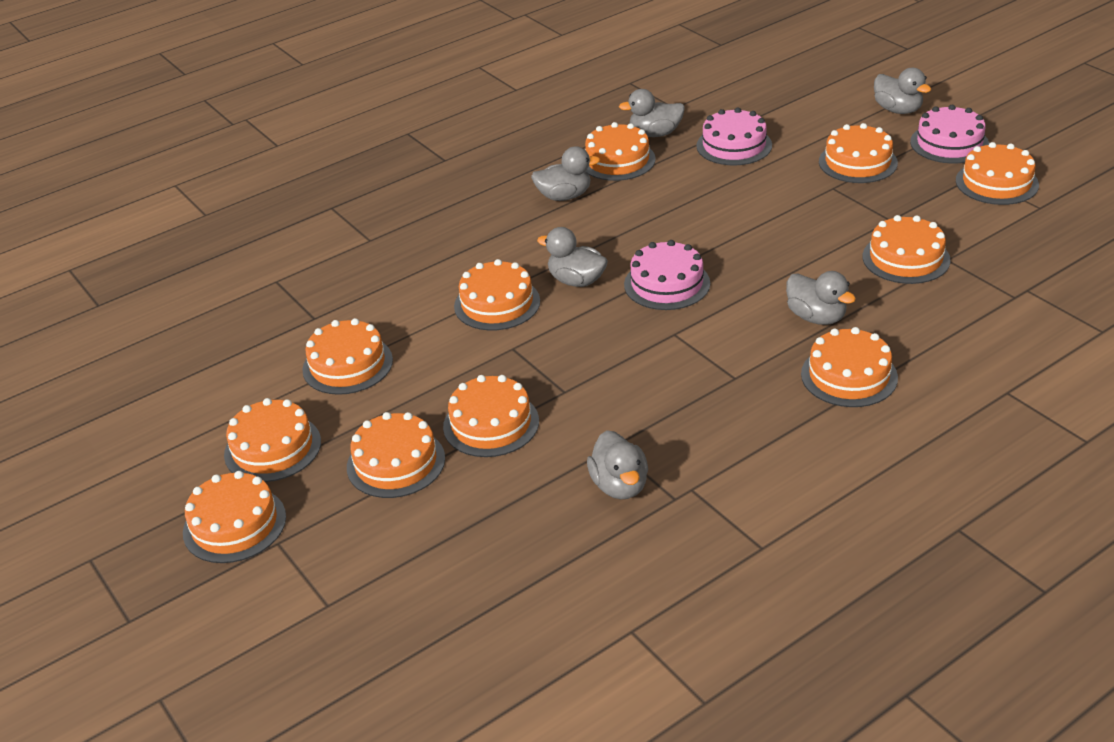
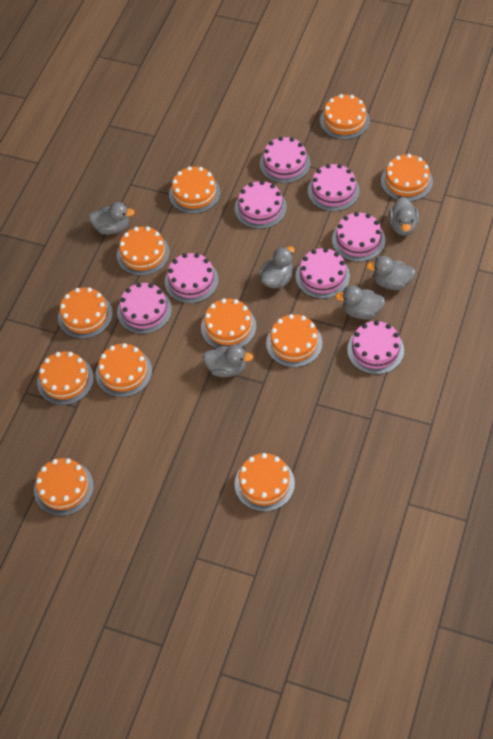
pink cake: 3 -> 8

